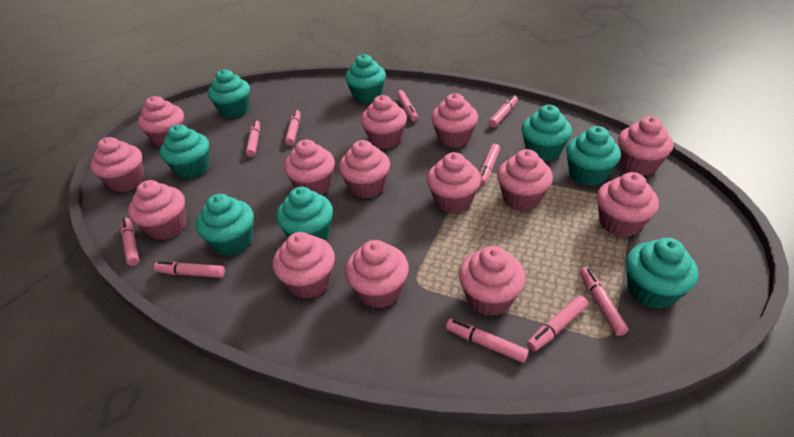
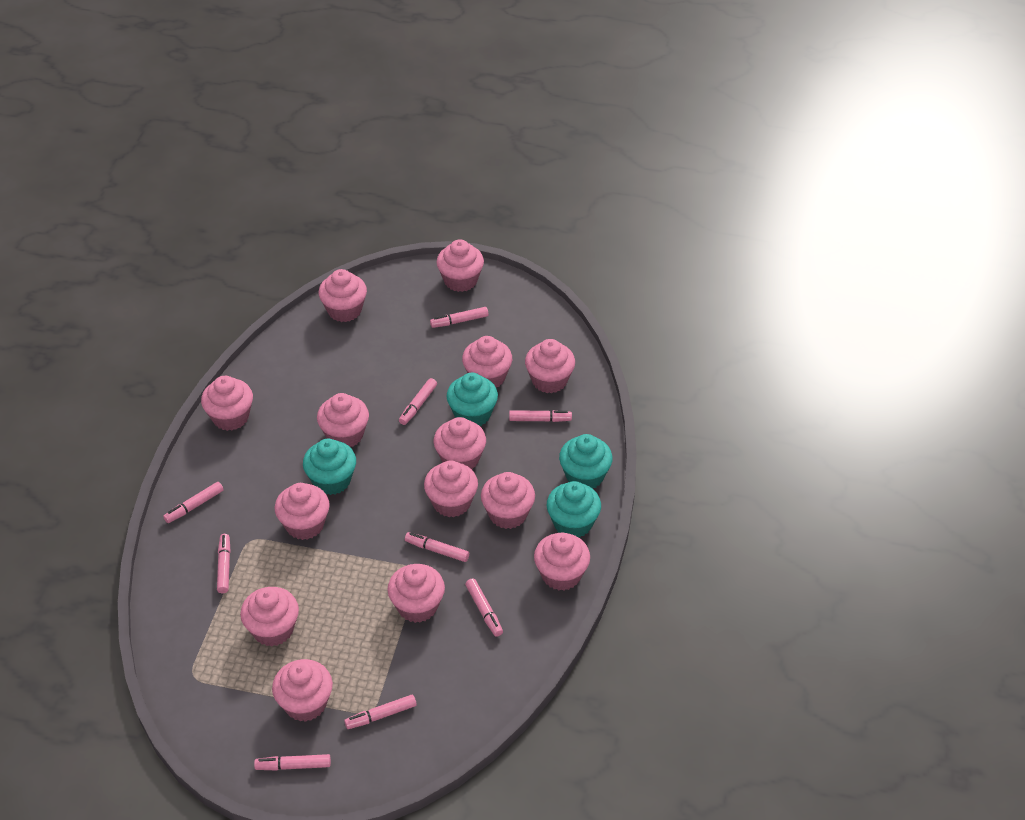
pink marker: 10 -> 9
turquoise cupcake: 8 -> 4

